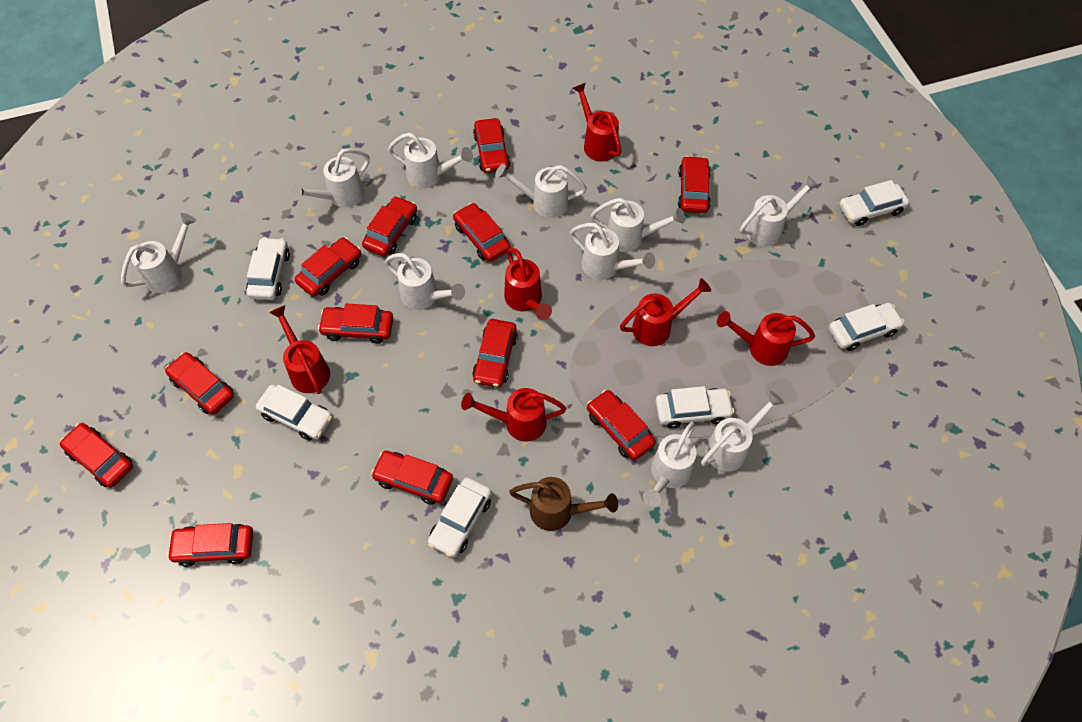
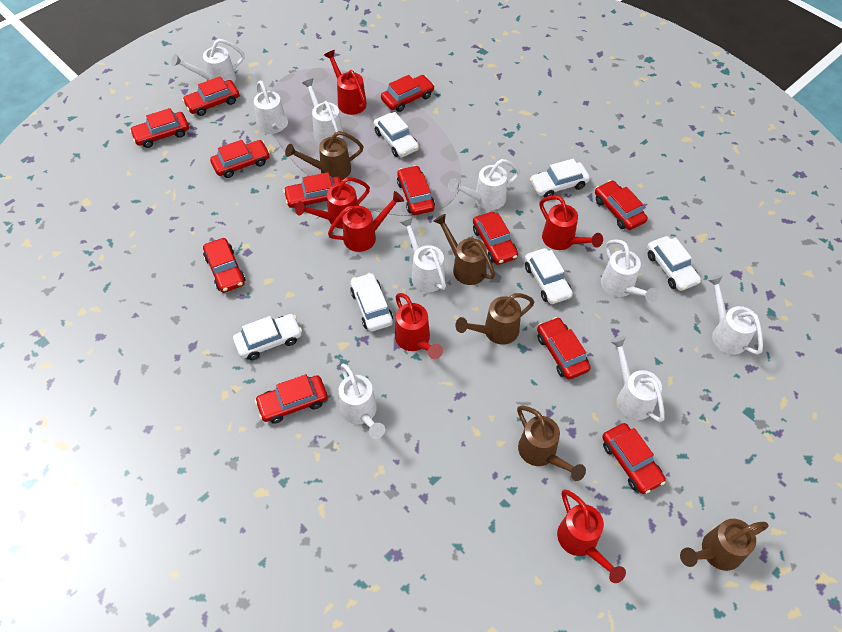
brown watering can: 1 -> 5
white watering can: 10 -> 9

